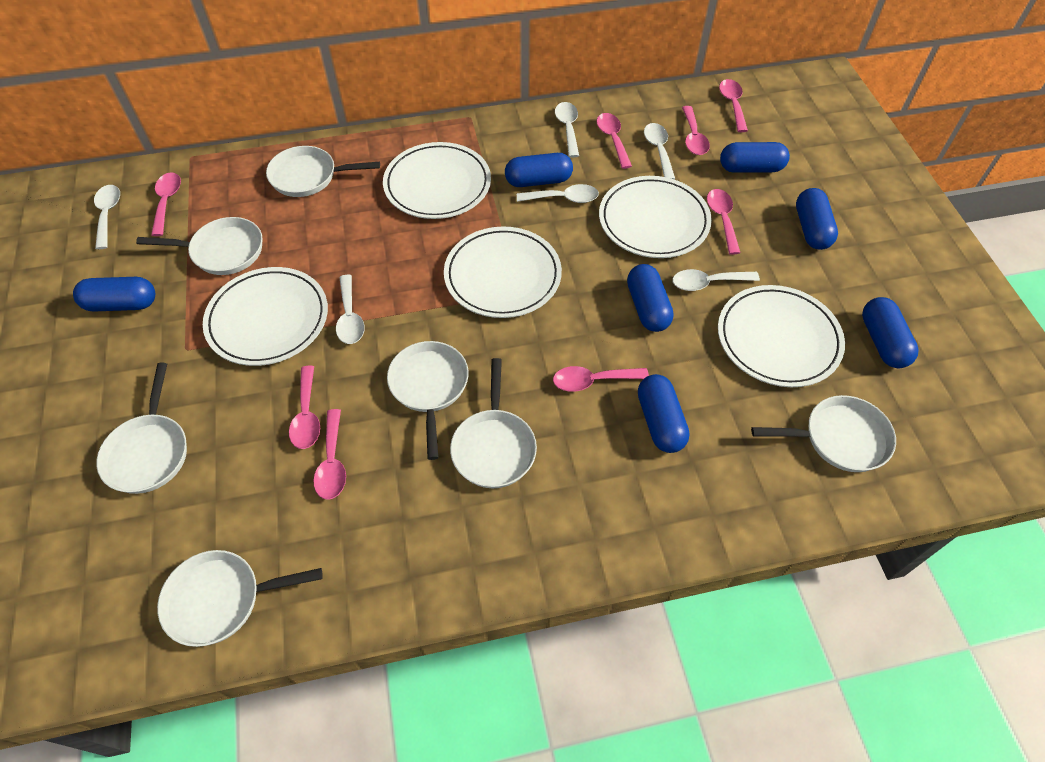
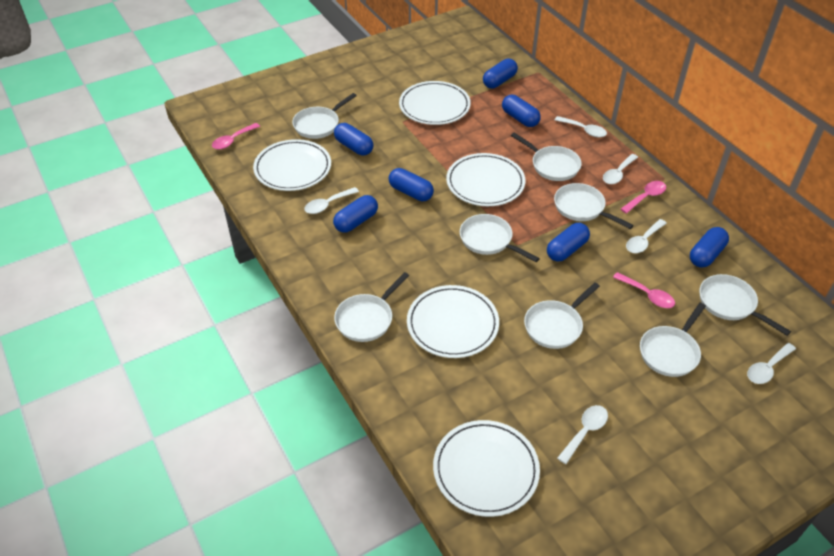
pink spoon: 8 -> 3
white pan: 7 -> 8

